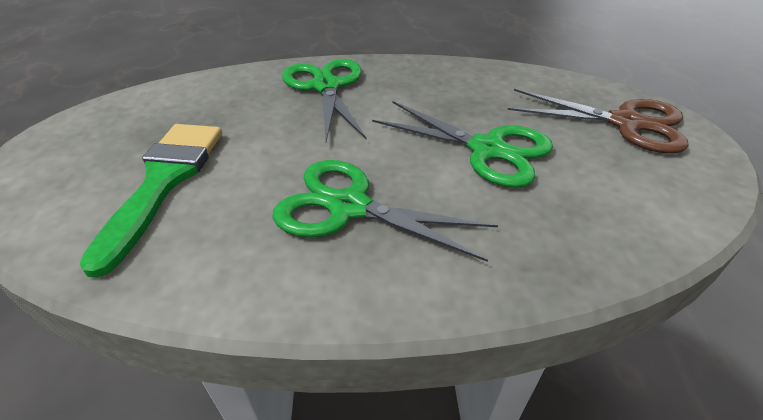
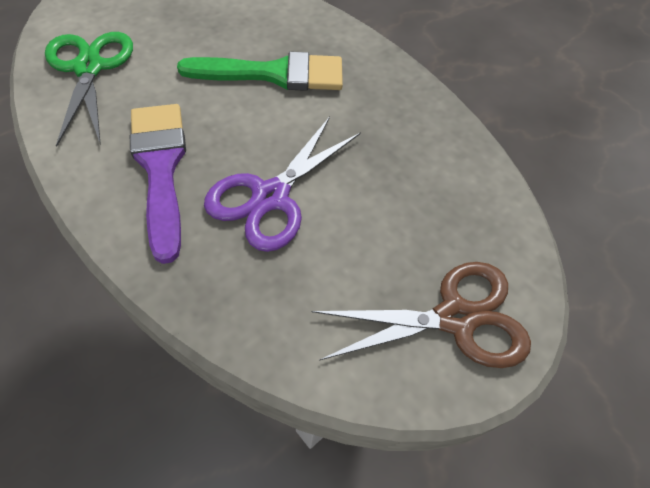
green scissors: 3 -> 1
purple brush: 0 -> 1
purple scissors: 0 -> 1

